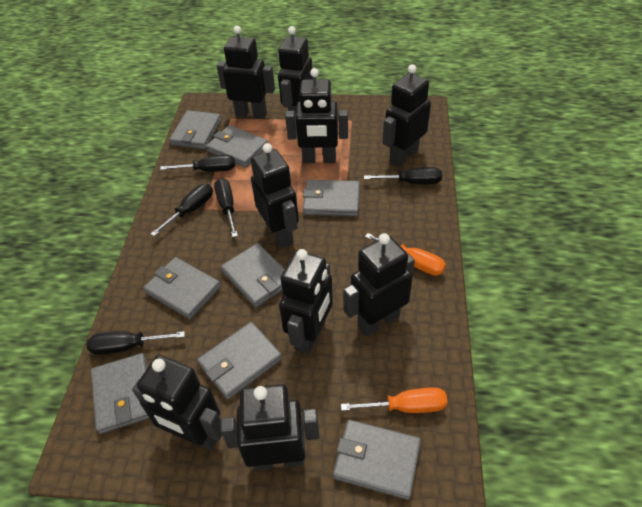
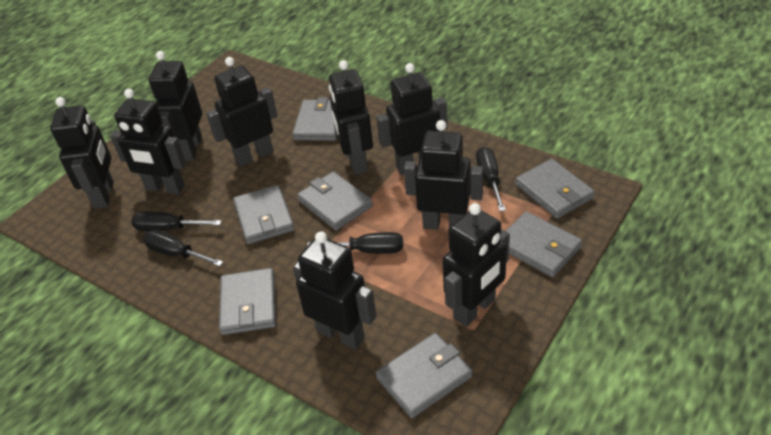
black screwdriver: 5 -> 4
grey wallet: 8 -> 7
orange screwdriver: 2 -> 0

